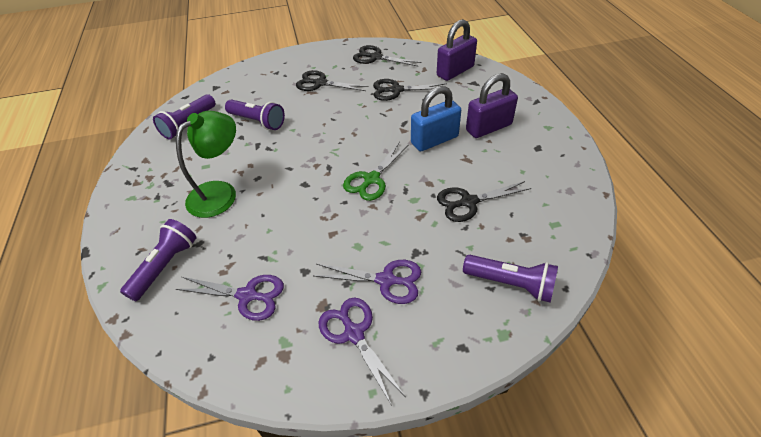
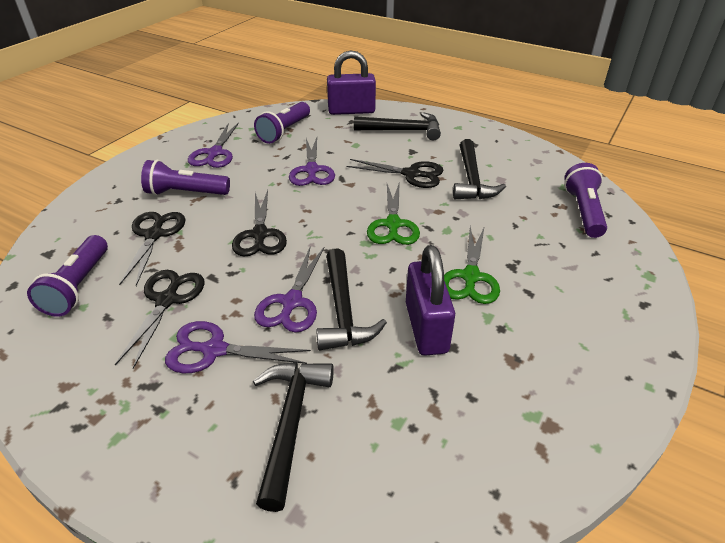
black hammer: 0 -> 4
blue padlock: 1 -> 0
green lamp: 1 -> 0
green scissors: 1 -> 2
purple scissors: 3 -> 4

